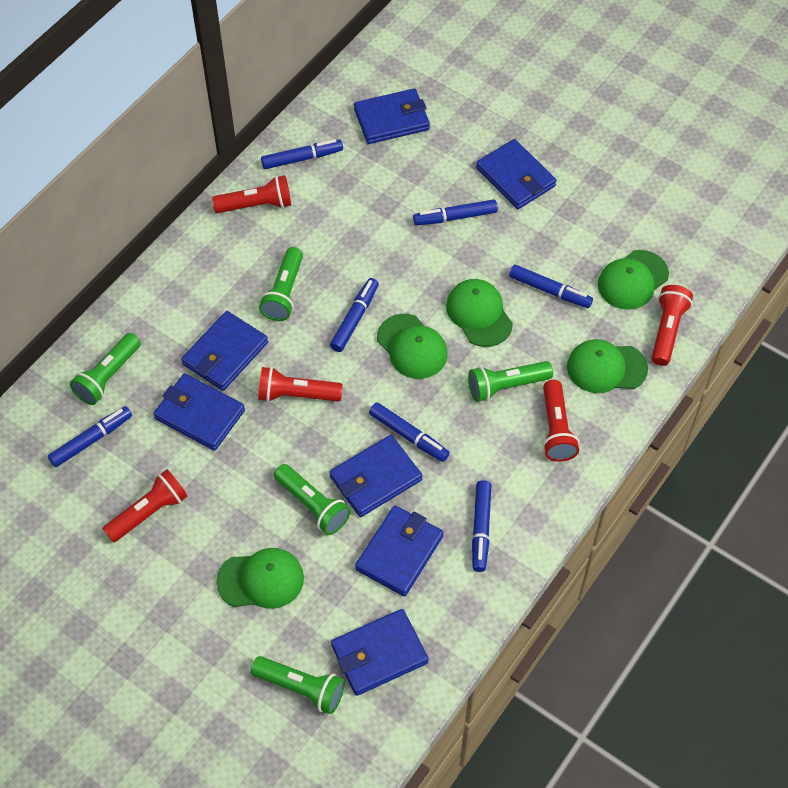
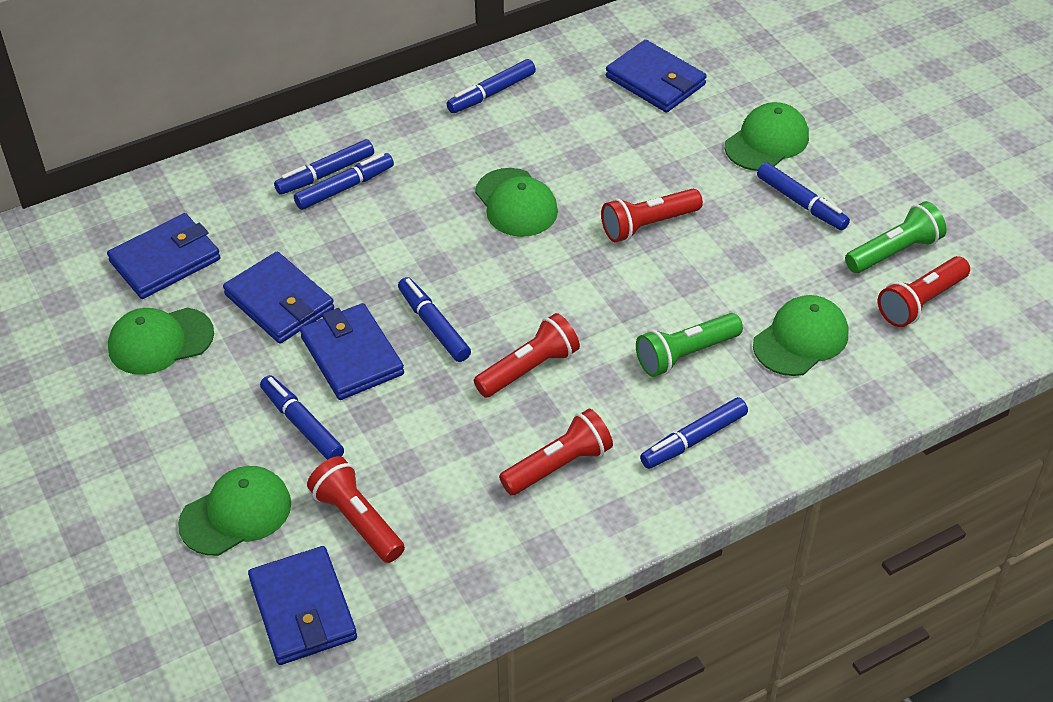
blue wallet: 7 -> 5
green flashlight: 5 -> 2

